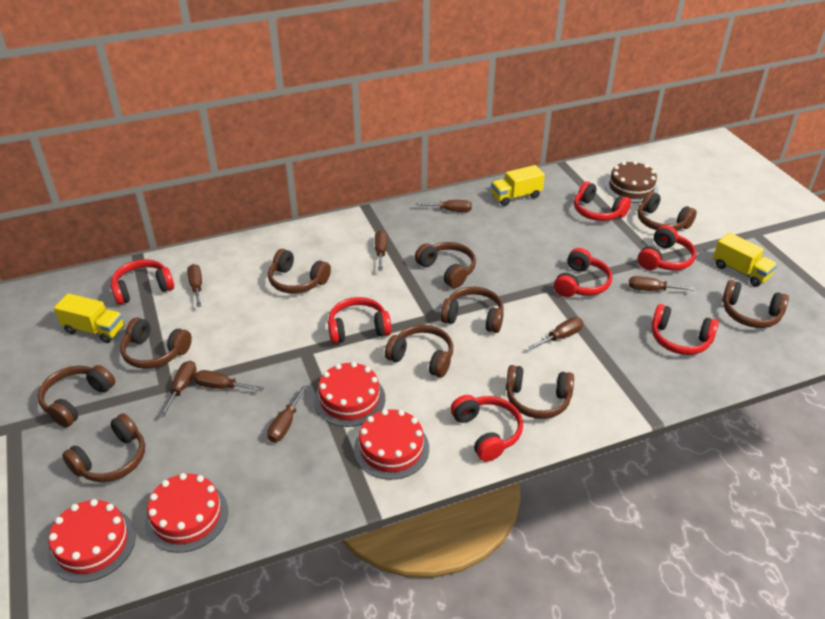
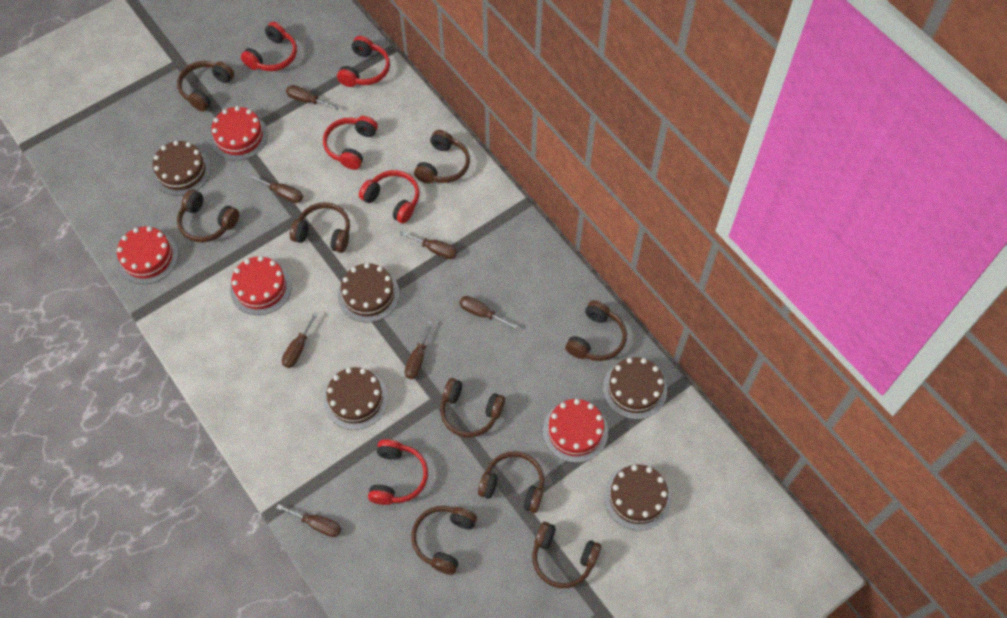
brown cake: 1 -> 5
brown headphones: 10 -> 9
brown screwdriver: 8 -> 7
red headphones: 7 -> 5
yellow truck: 3 -> 0

